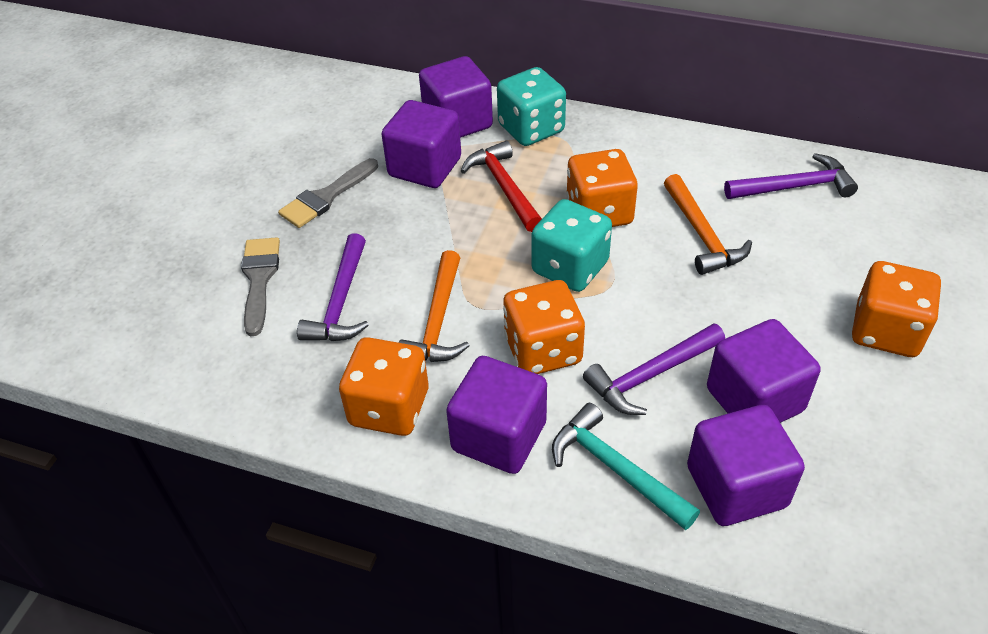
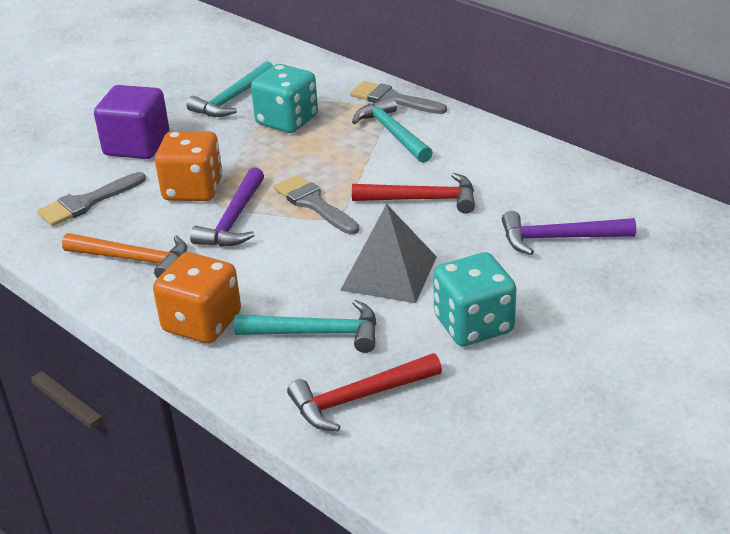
grey brush: 2 -> 3
grey pyramid: 0 -> 1
orange dice: 4 -> 2
orange hammer: 2 -> 1
purple cube: 5 -> 1
purple hammer: 3 -> 2
red hammer: 1 -> 2
turquoise hammer: 1 -> 3

